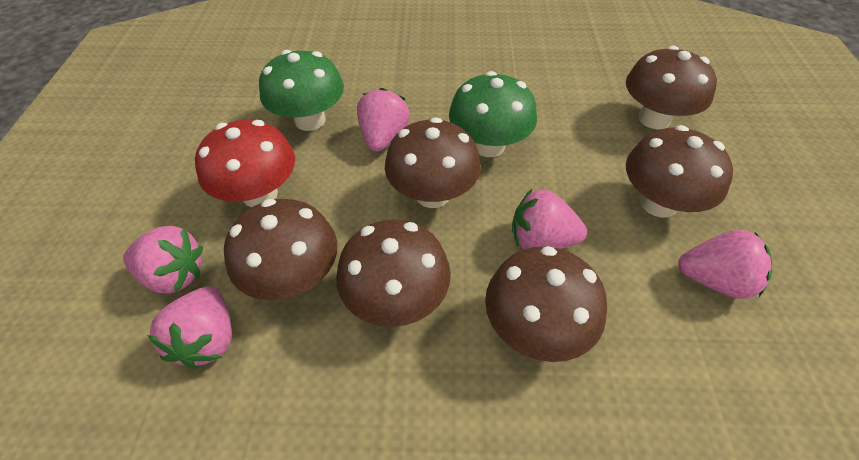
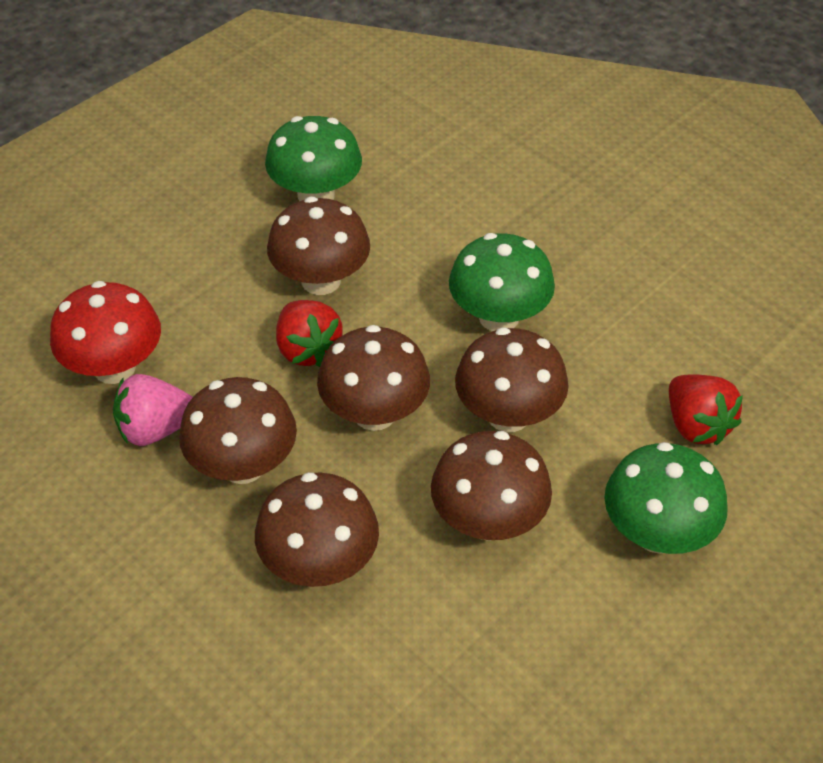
green mushroom: 2 -> 3
pink strawberry: 5 -> 1
red strawberry: 0 -> 2

